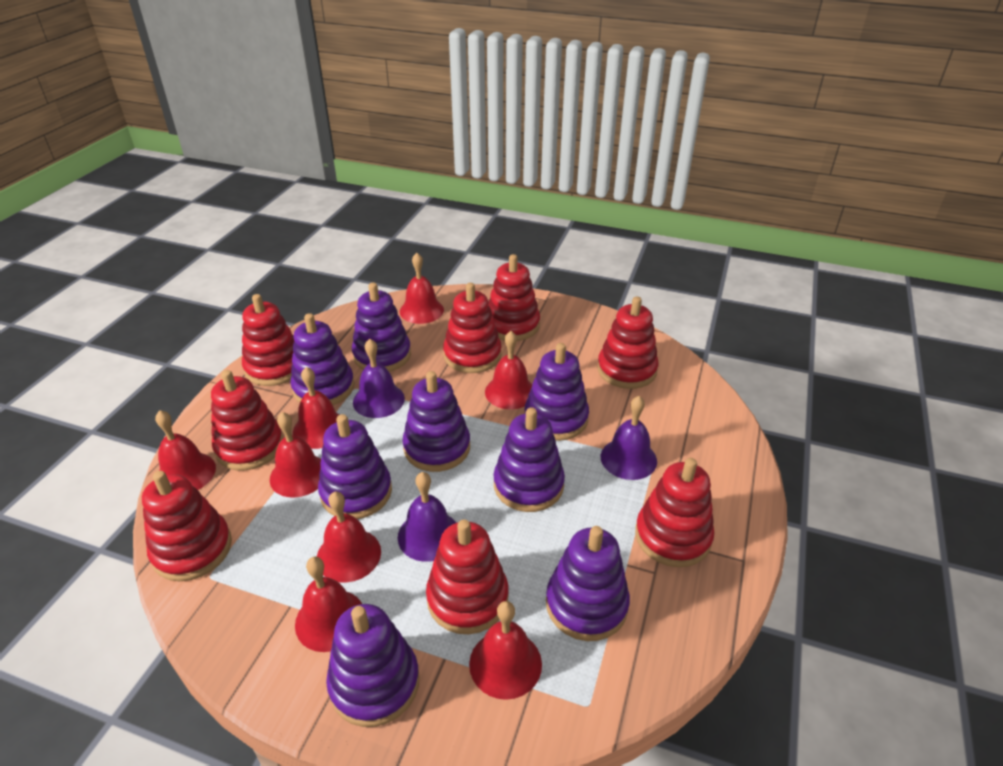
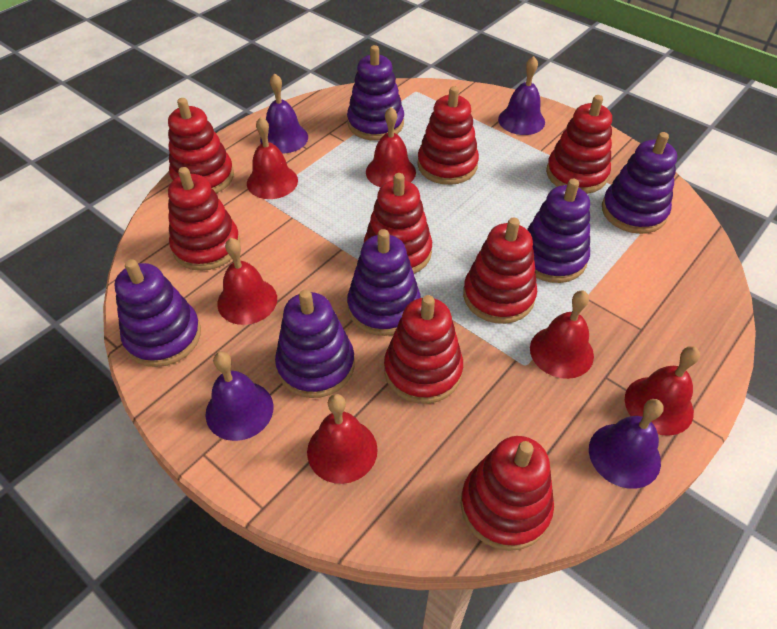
purple bell: 3 -> 4
purple stacking toy: 8 -> 6
red bell: 8 -> 6

